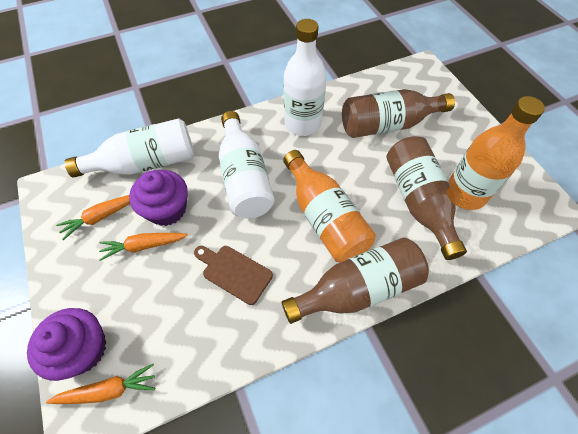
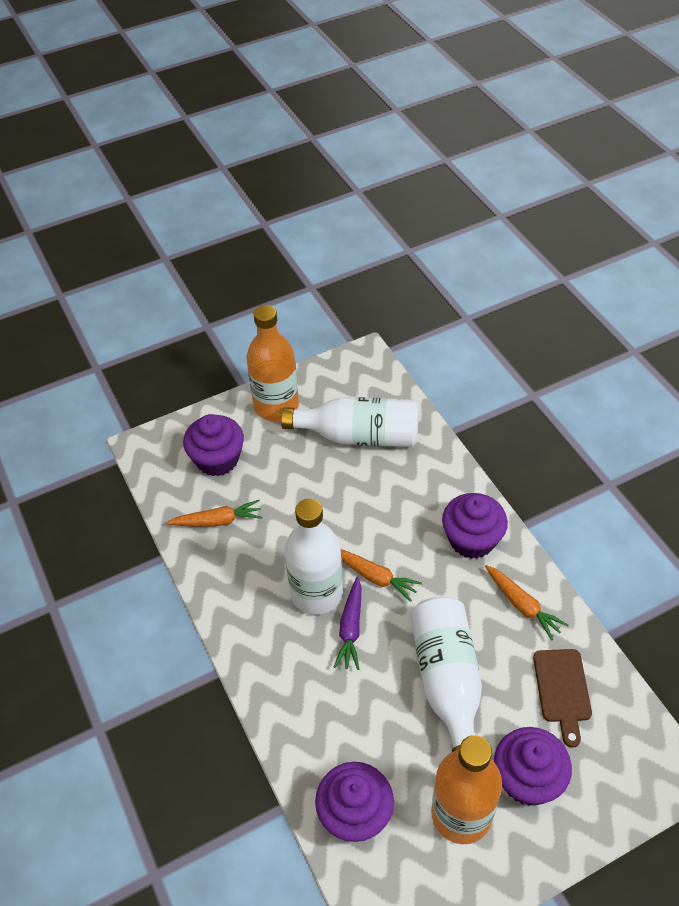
brown bottle: 3 -> 0
purple carrot: 0 -> 1
purple cupcake: 2 -> 4

